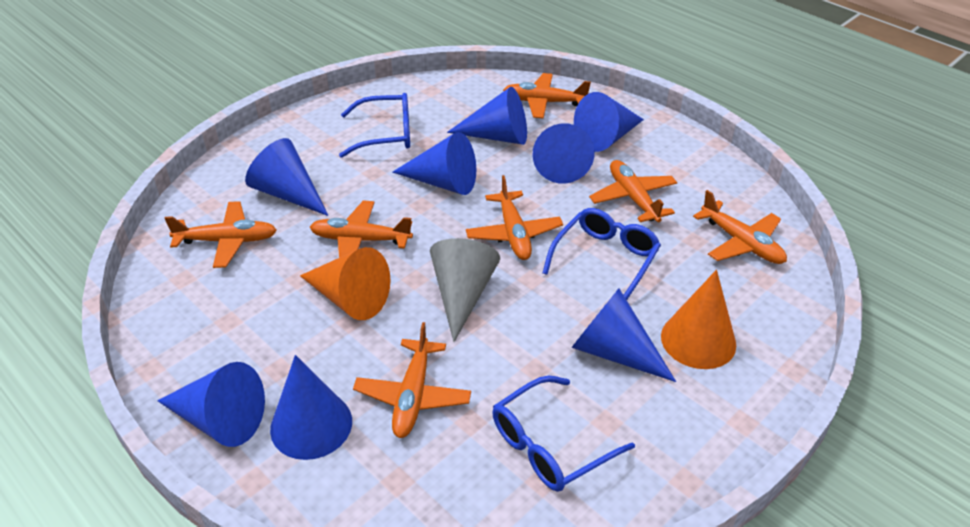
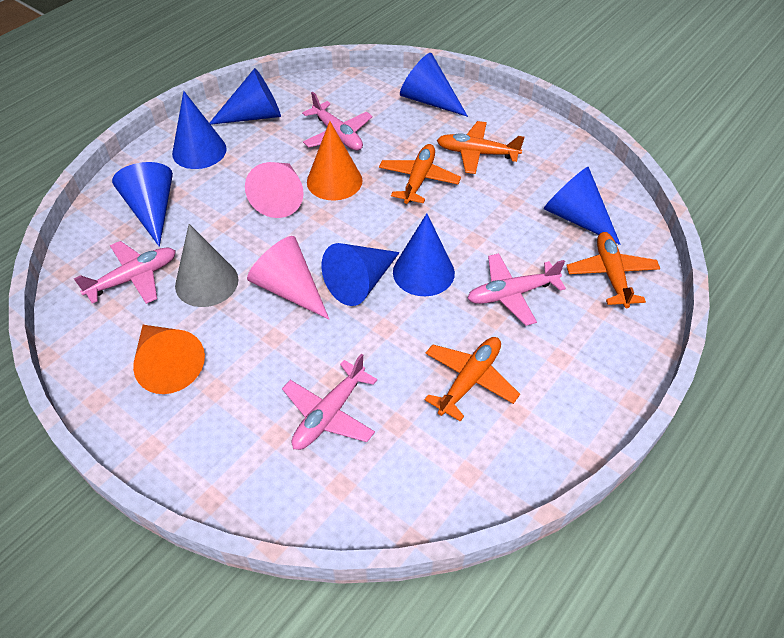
blue cone: 8 -> 7
blue glasses: 3 -> 0
orange plane: 7 -> 4
pink cone: 0 -> 2
pink plane: 0 -> 4

